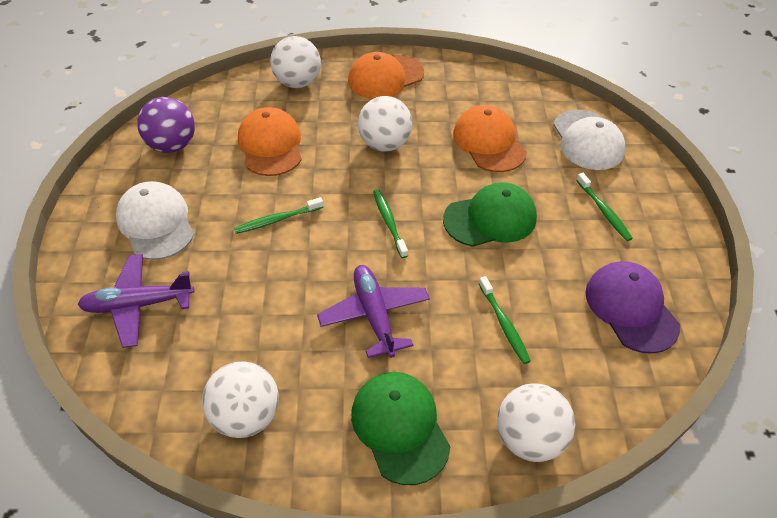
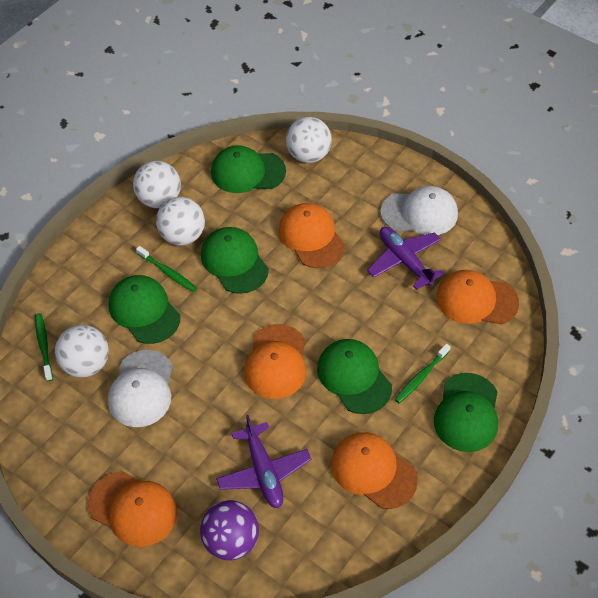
green cap: 2 -> 5
green toothbrush: 4 -> 3
orange cap: 3 -> 5
purple cap: 1 -> 0

